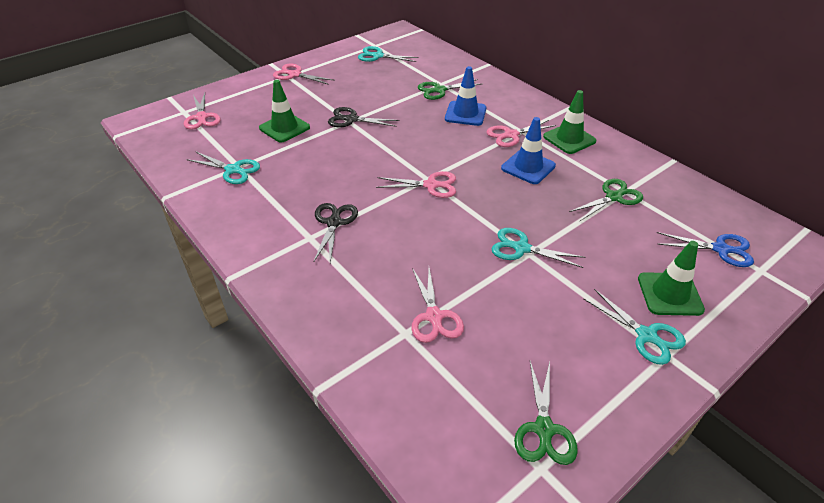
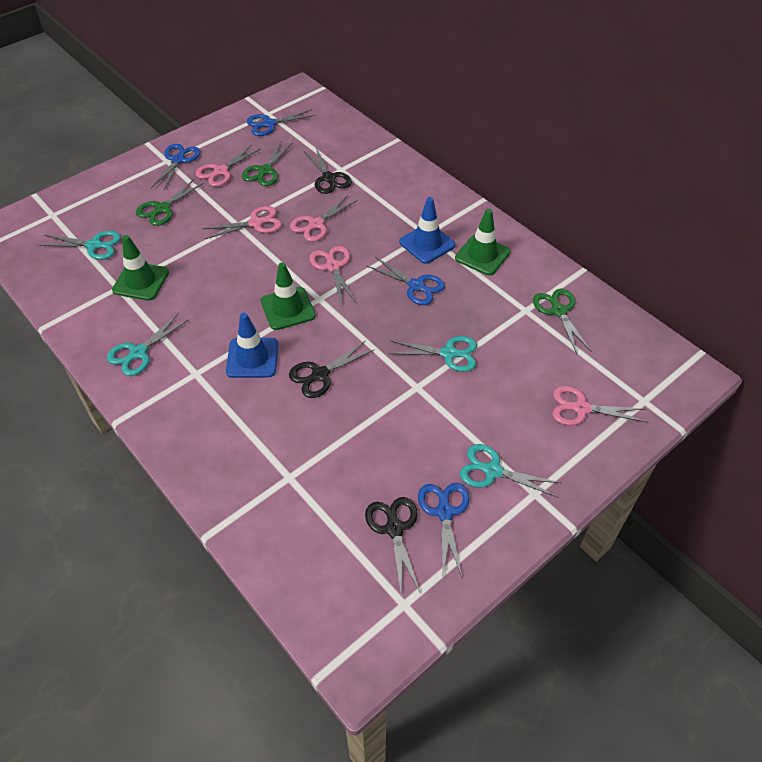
black scissors: 2 -> 3
blue scissors: 1 -> 4

